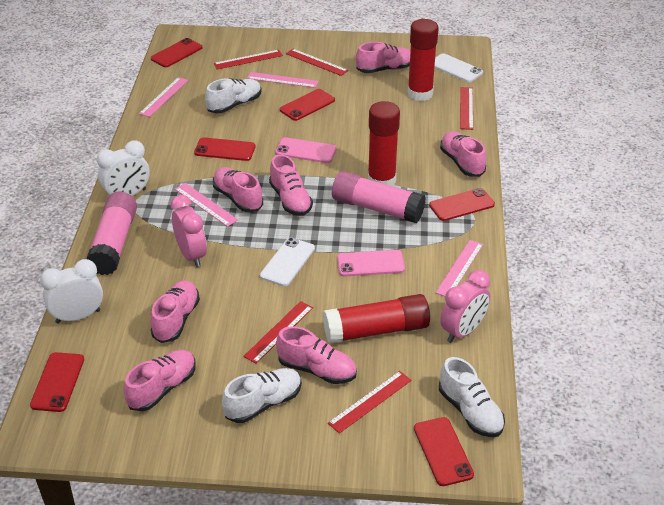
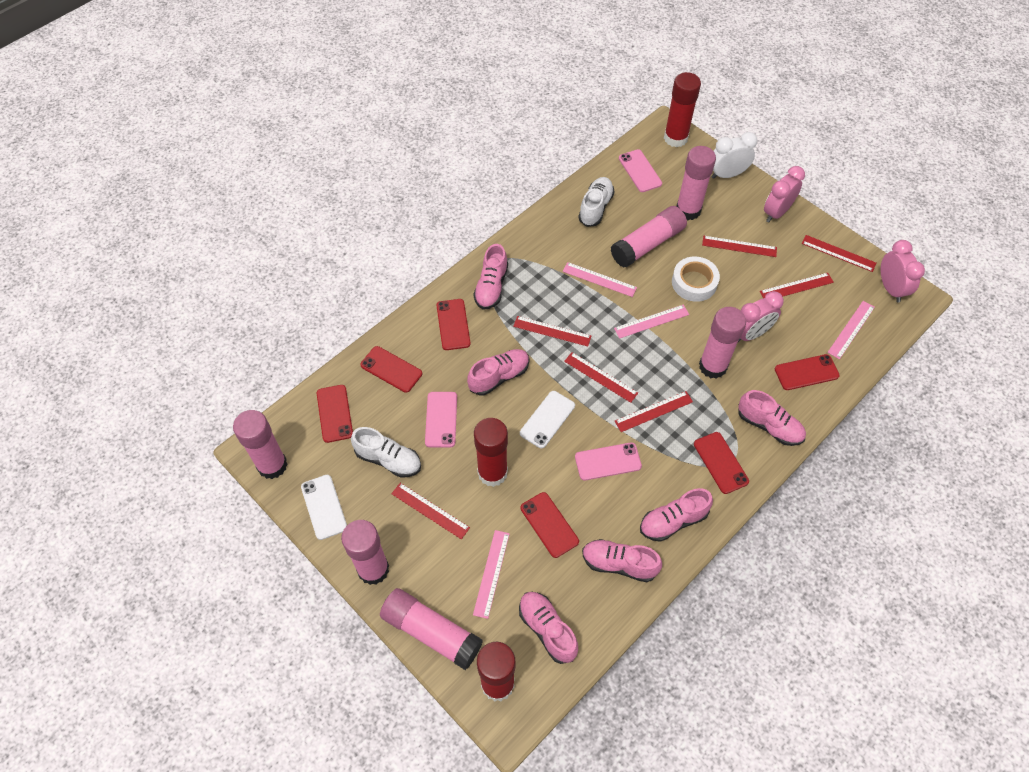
pink clock: 2 -> 3
pink glue stick: 2 -> 6
pink phone: 2 -> 3
pink shoe: 7 -> 6
red ruler: 5 -> 7
white clock: 2 -> 1
white shoe: 3 -> 2
white tape: 0 -> 1

